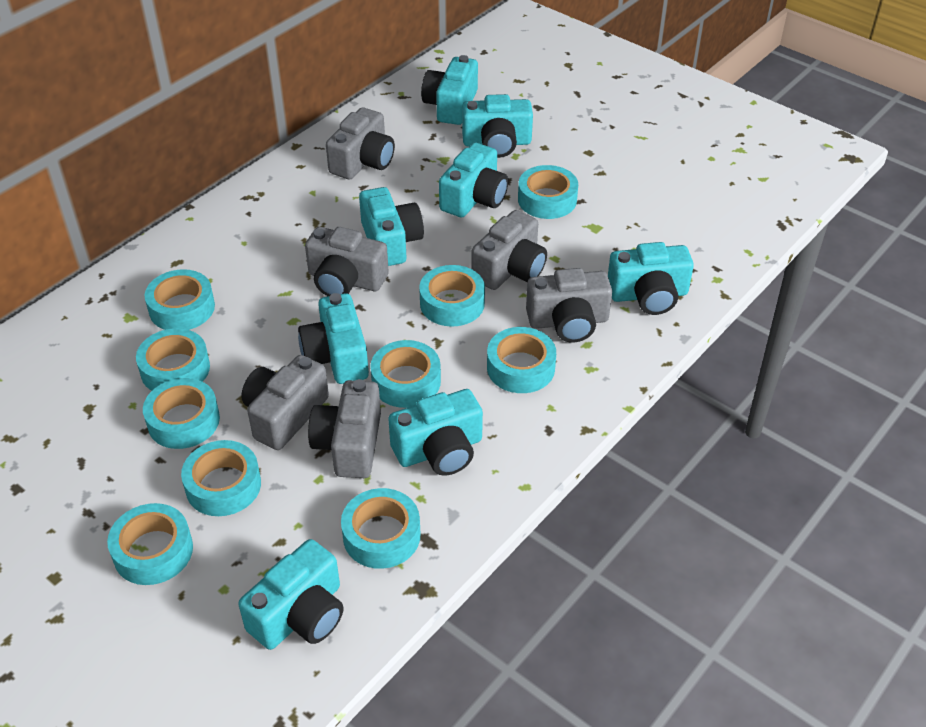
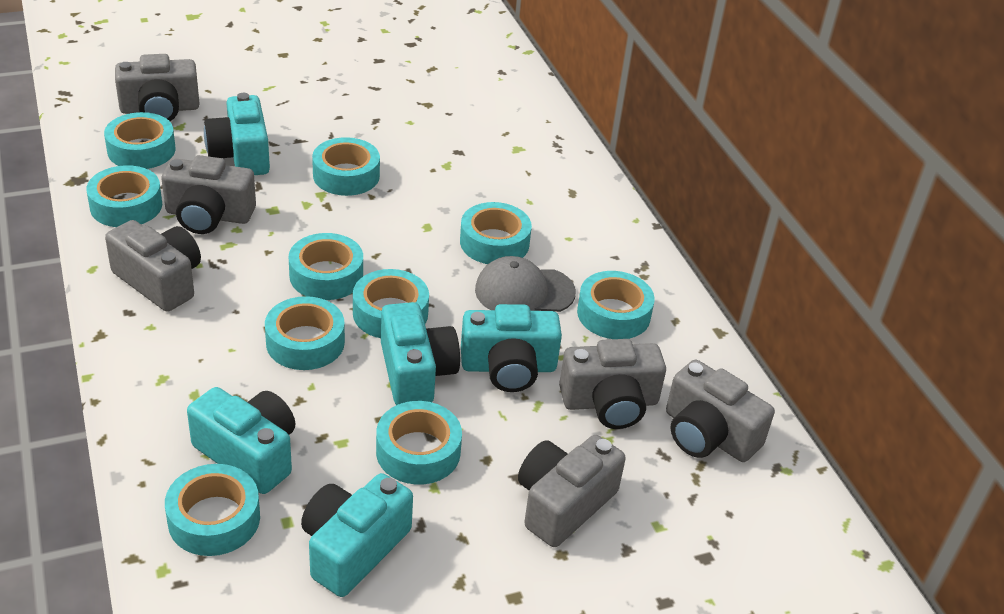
grey cap: 0 -> 1
turquoise camera: 8 -> 5

